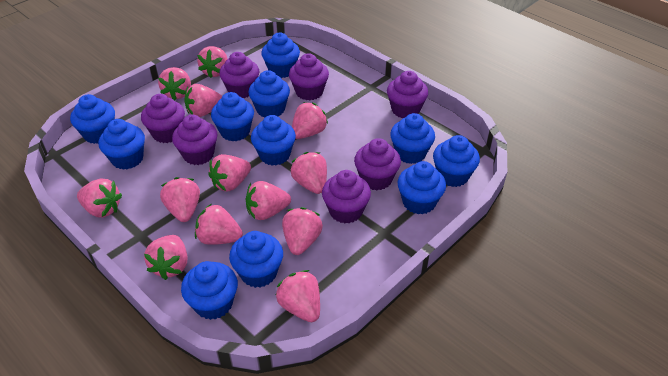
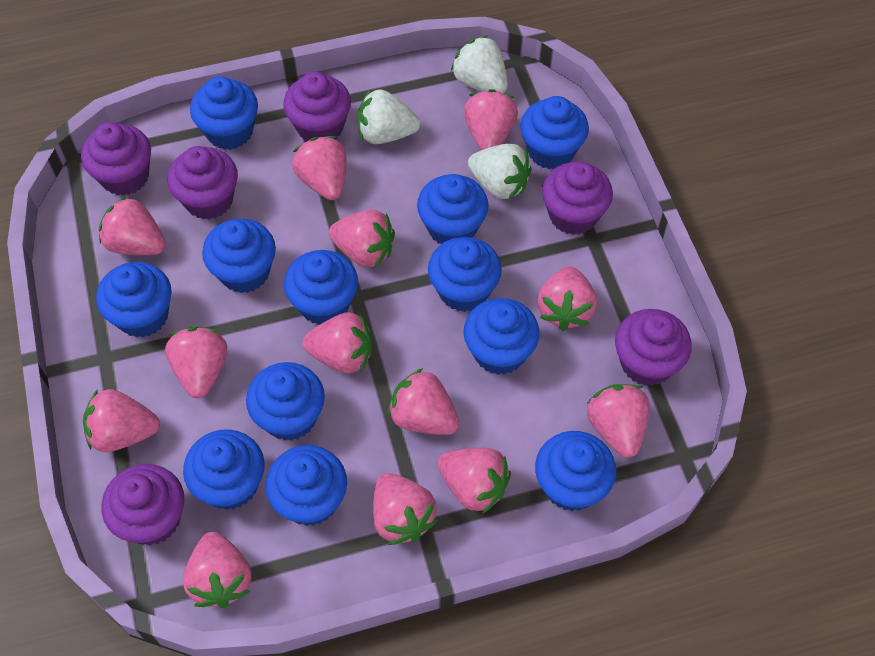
blue cupcake: 11 -> 12
purple cupcake: 7 -> 6
white strawberry: 0 -> 3

